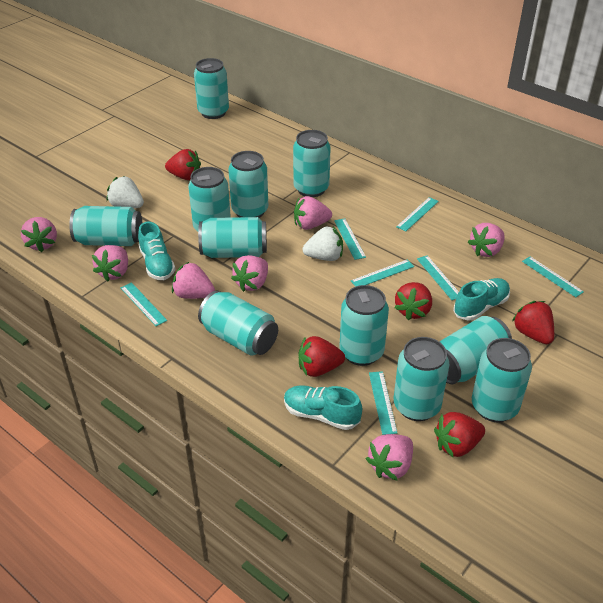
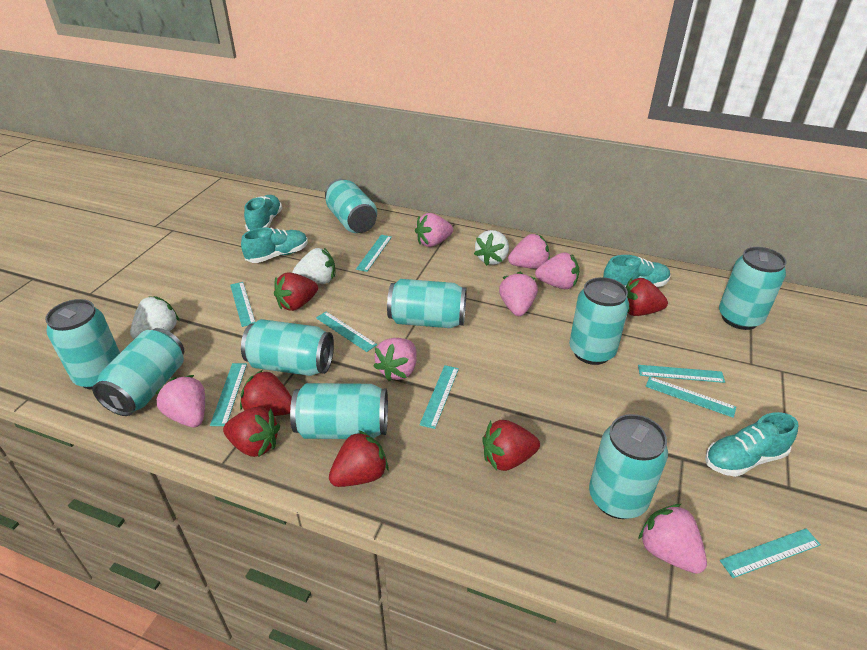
red strawberry: 5 -> 6
turquoise can: 11 -> 9
turquoise ruler: 7 -> 8
turquoise shoe: 3 -> 4
white strawberry: 2 -> 3

